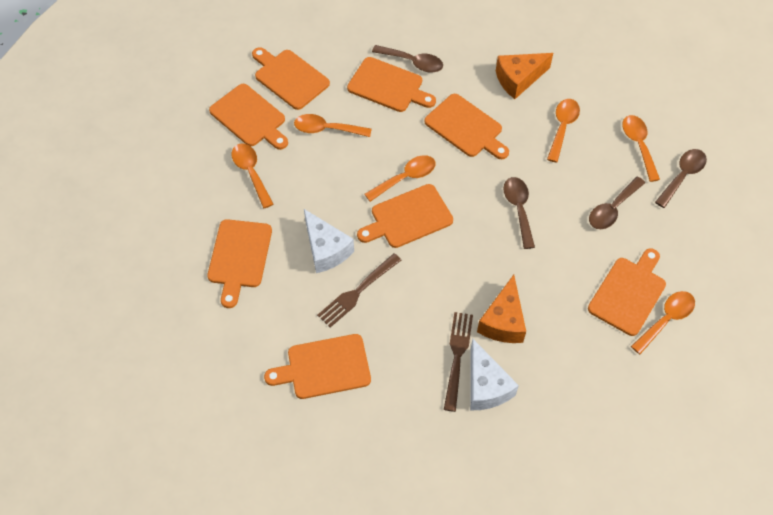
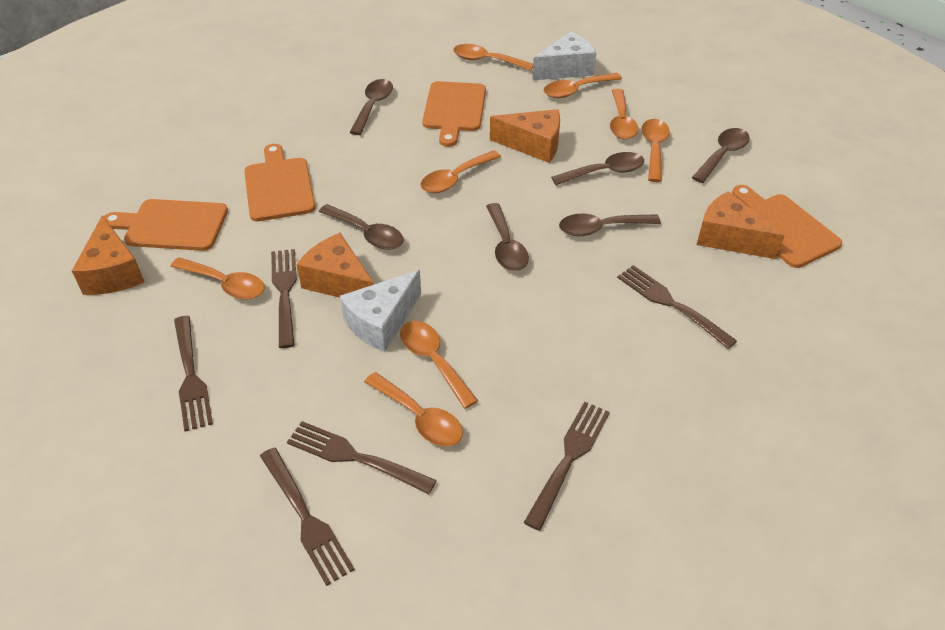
brown fork: 2 -> 6
brown spoon: 4 -> 6
orange cheese: 2 -> 4
orange cutting board: 8 -> 4
orange spoon: 6 -> 8

